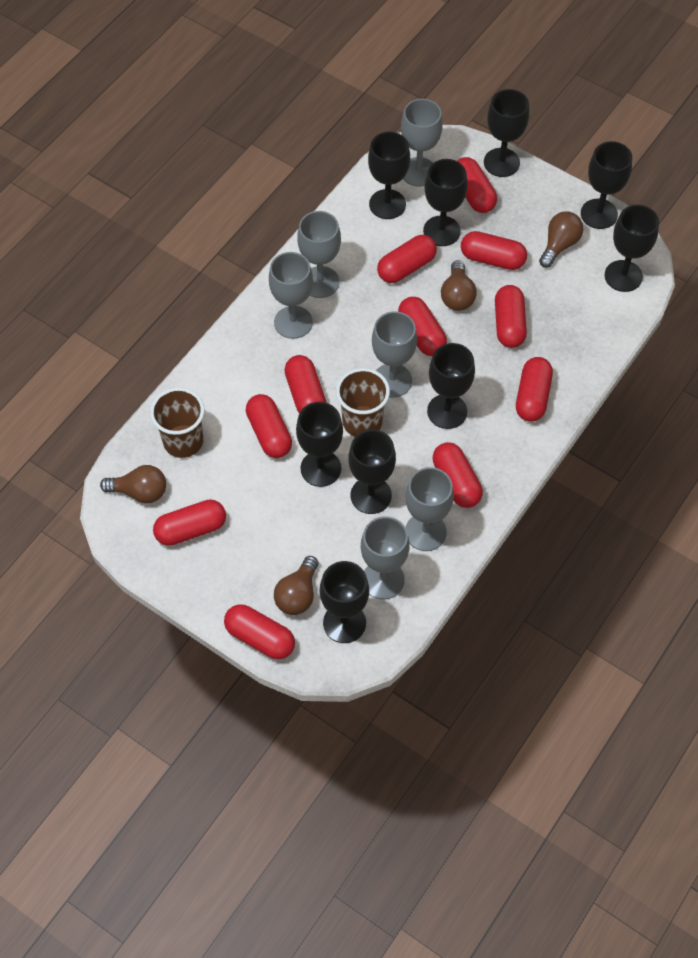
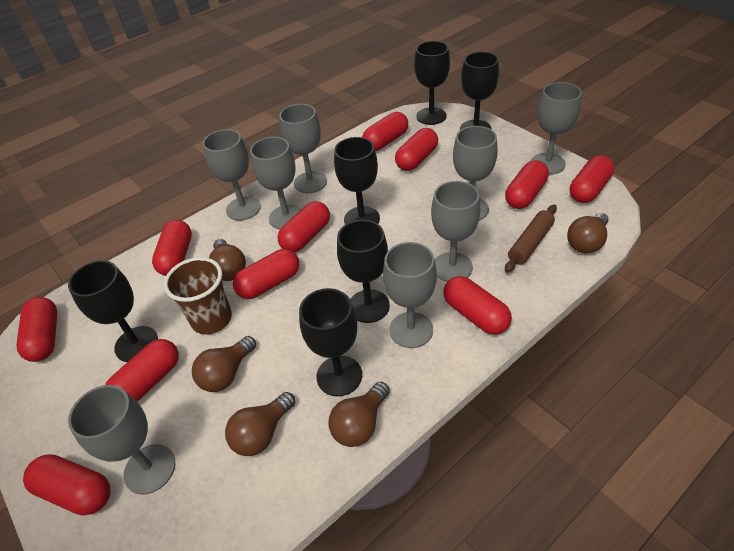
black goblet: 9 -> 6
brown cup: 2 -> 1
brown light bulb: 4 -> 5
brown rolling pin: 0 -> 1
grey goblet: 6 -> 8

